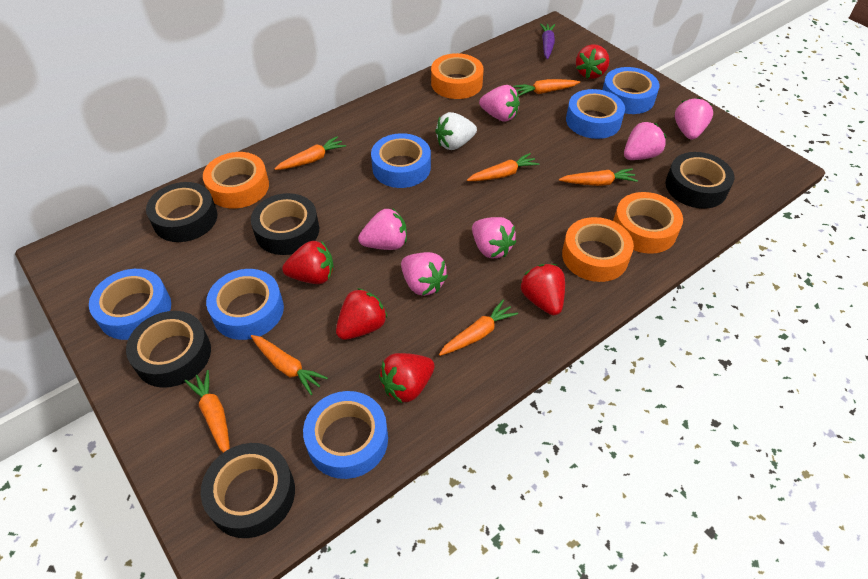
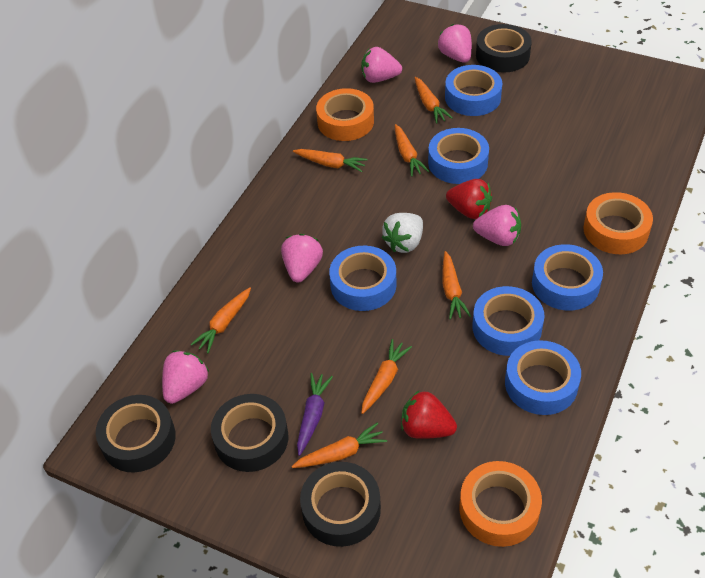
black tape: 5 -> 4
orange tape: 4 -> 3
pink strawberry: 6 -> 5
red strawberry: 5 -> 2

